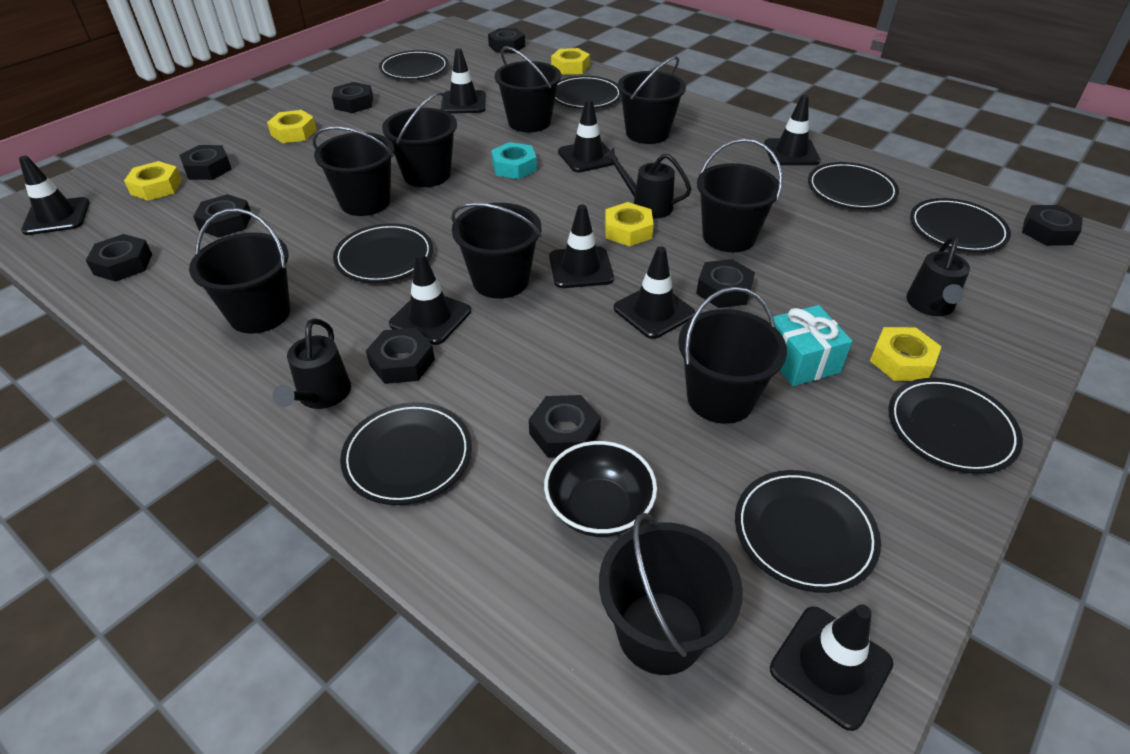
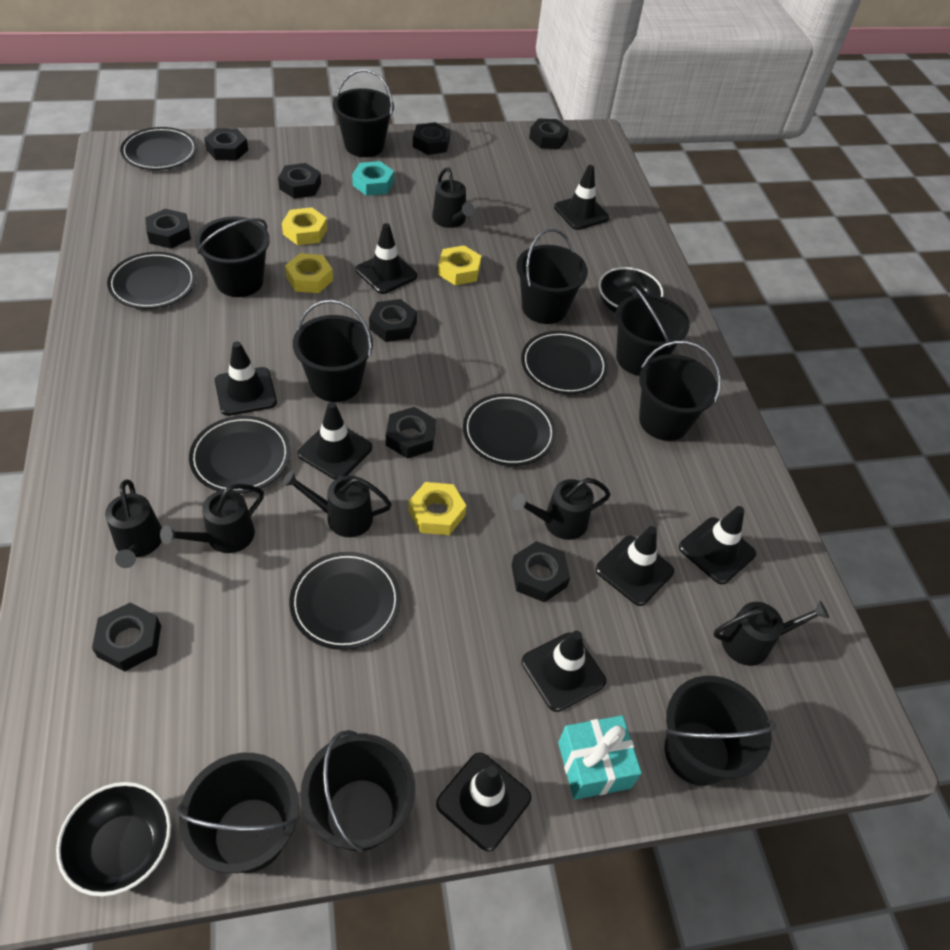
black bowl: 1 -> 2
black plate: 8 -> 6
black watering can: 3 -> 6
yellow nut: 5 -> 4

